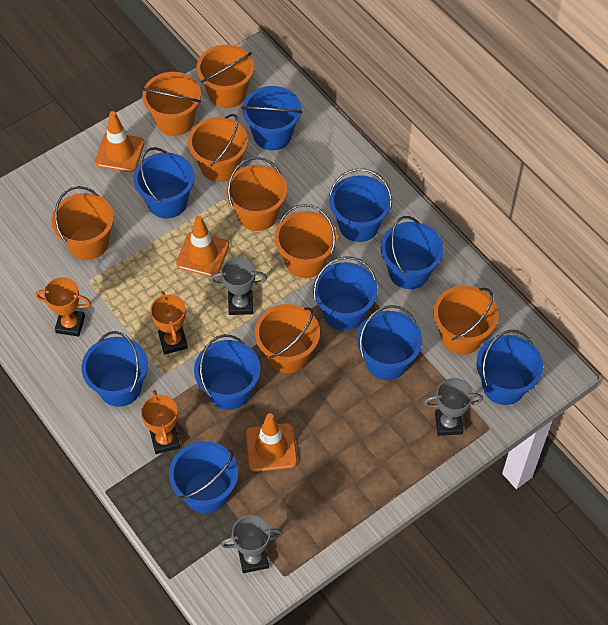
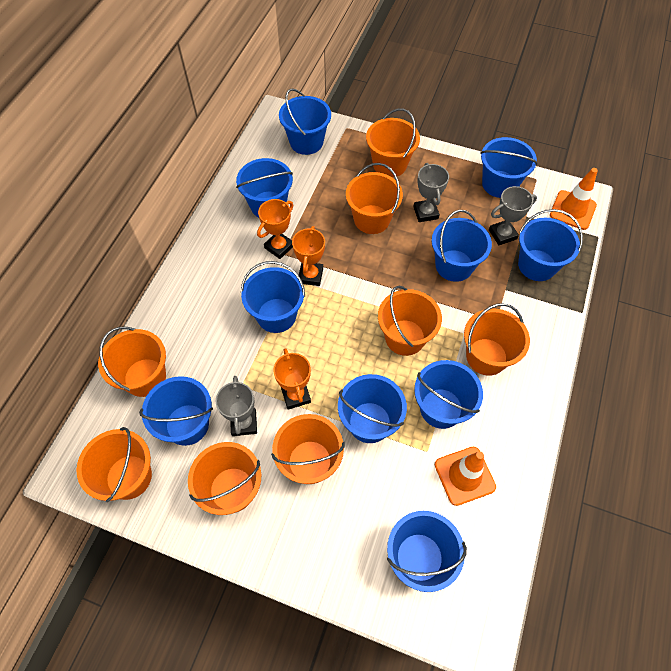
orange traffic cone: 3 -> 2

